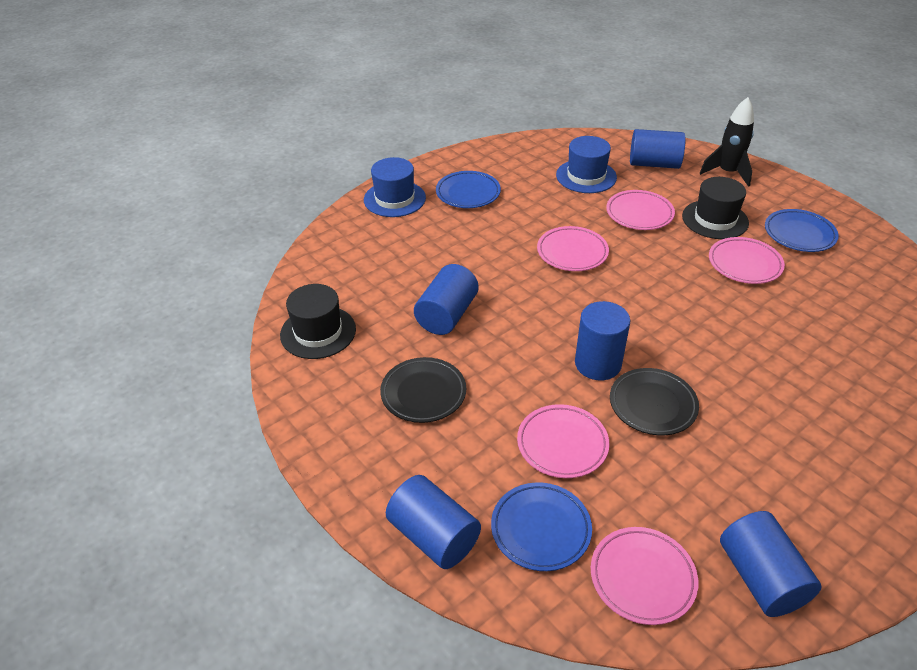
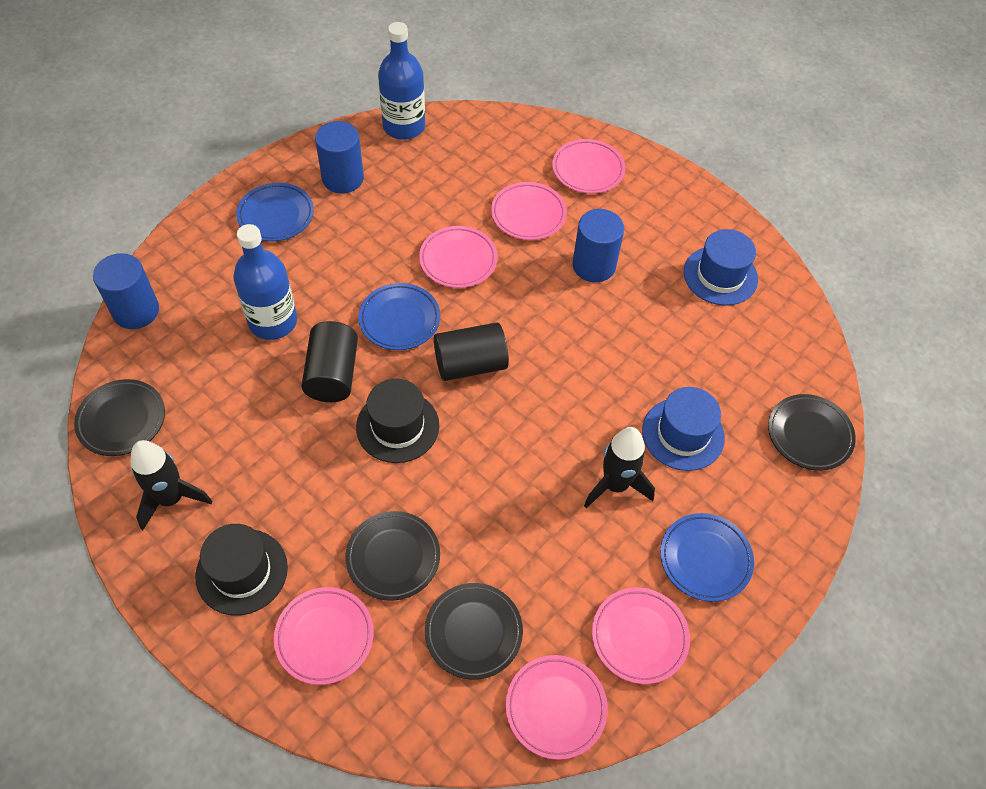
black cylinder: 0 -> 2
black plate: 2 -> 4
black rocket: 1 -> 2
blue bottle: 0 -> 2
blue cylinder: 5 -> 3
pink plate: 5 -> 6

